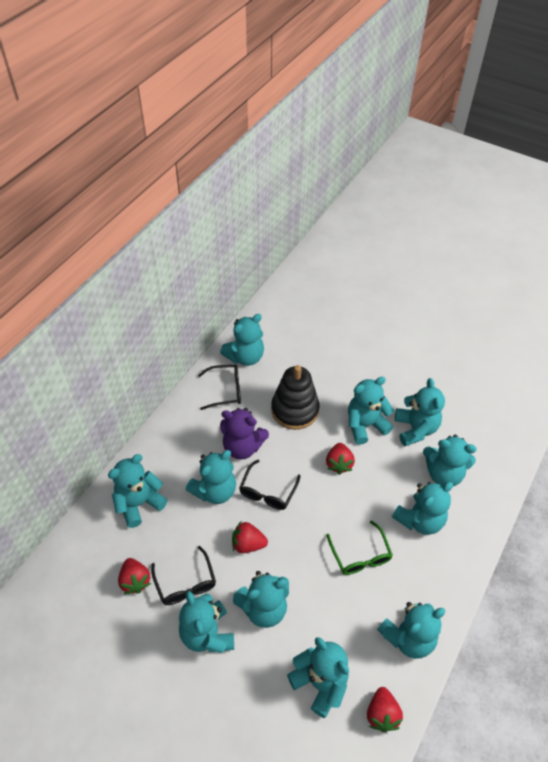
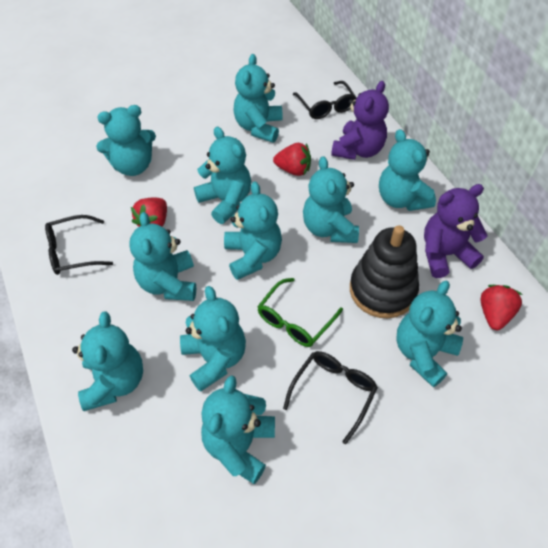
purple teddy bear: 1 -> 2
red strawberry: 4 -> 3

